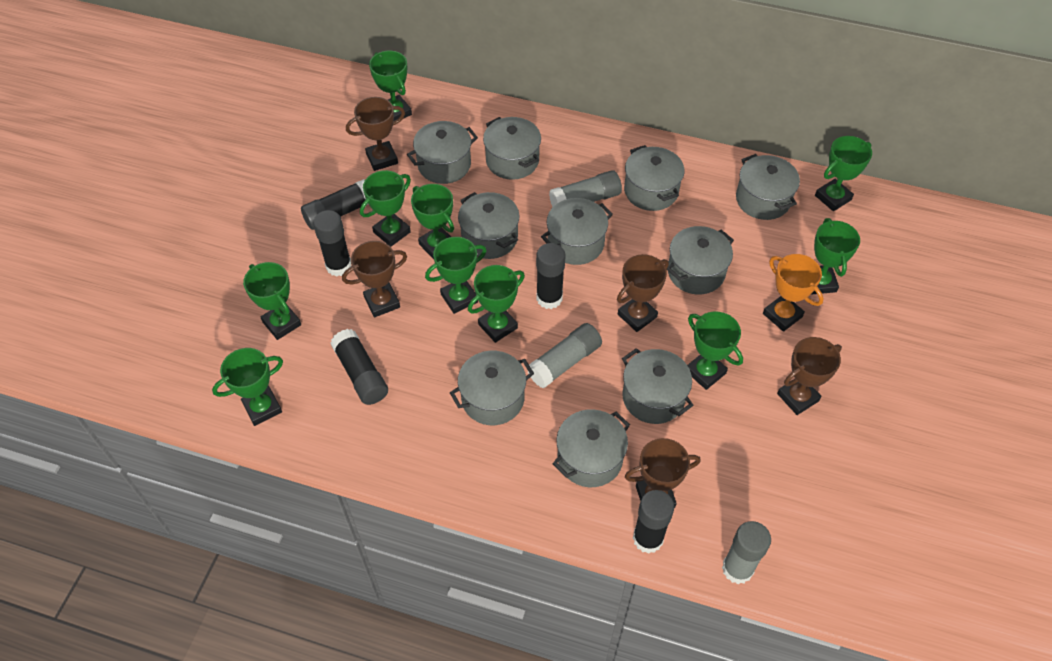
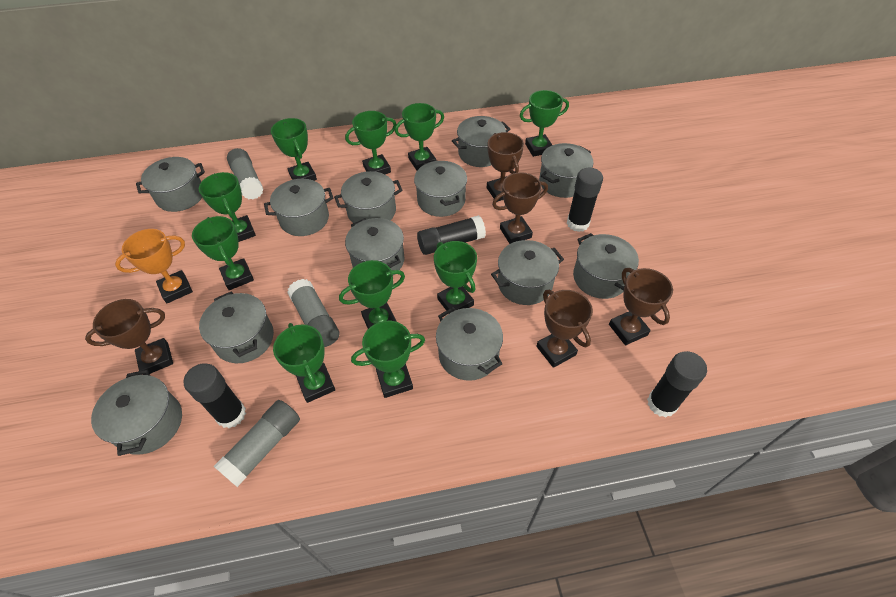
black glue stick: 5 -> 4
grey pot: 10 -> 12

